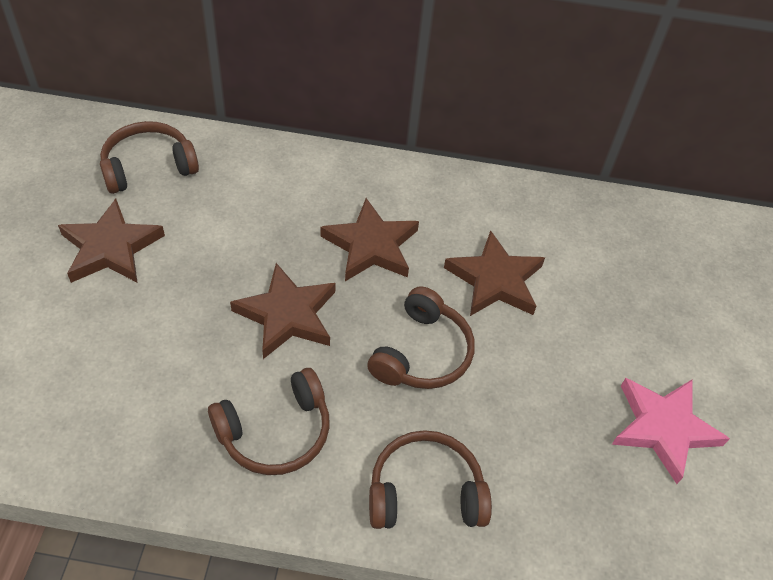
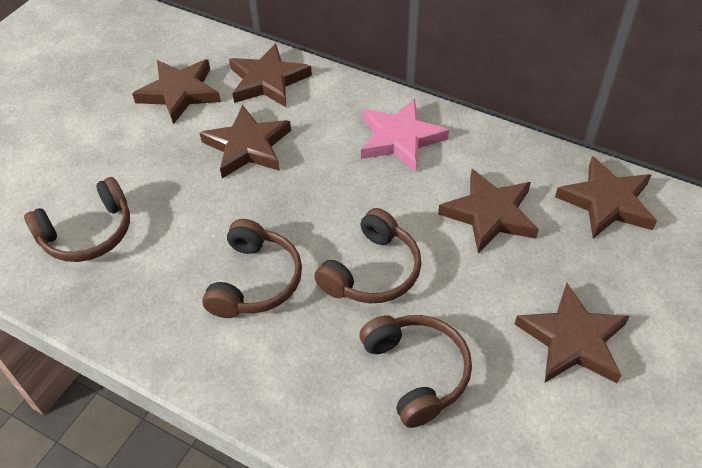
brown star: 4 -> 6

